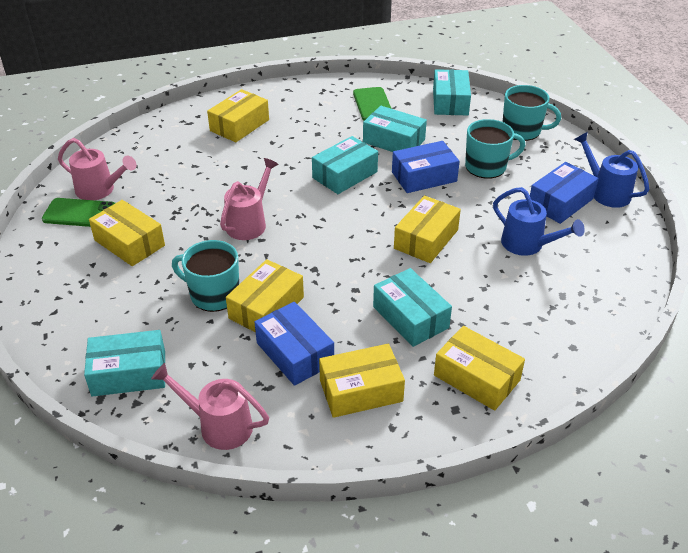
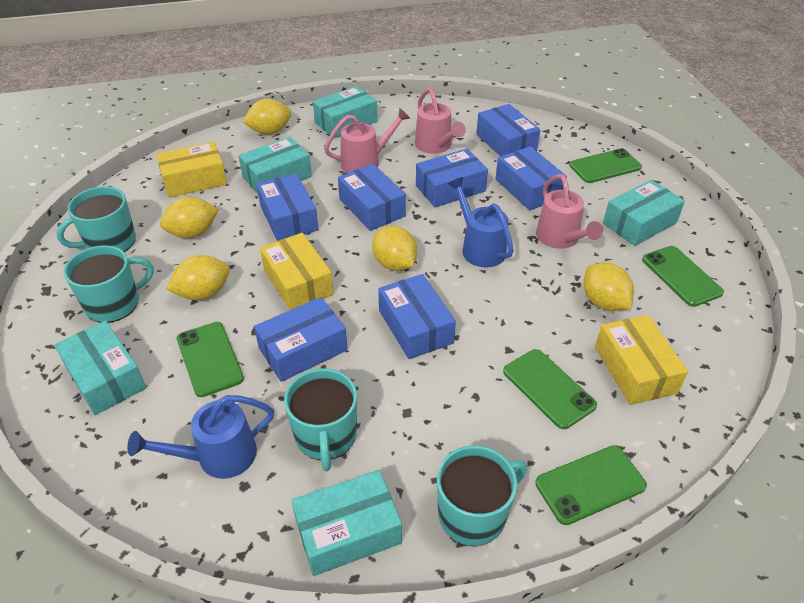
blue box: 3 -> 7
green phone: 2 -> 5
turquoise mug: 3 -> 4
yellow box: 6 -> 3
yellow lemon: 0 -> 5

